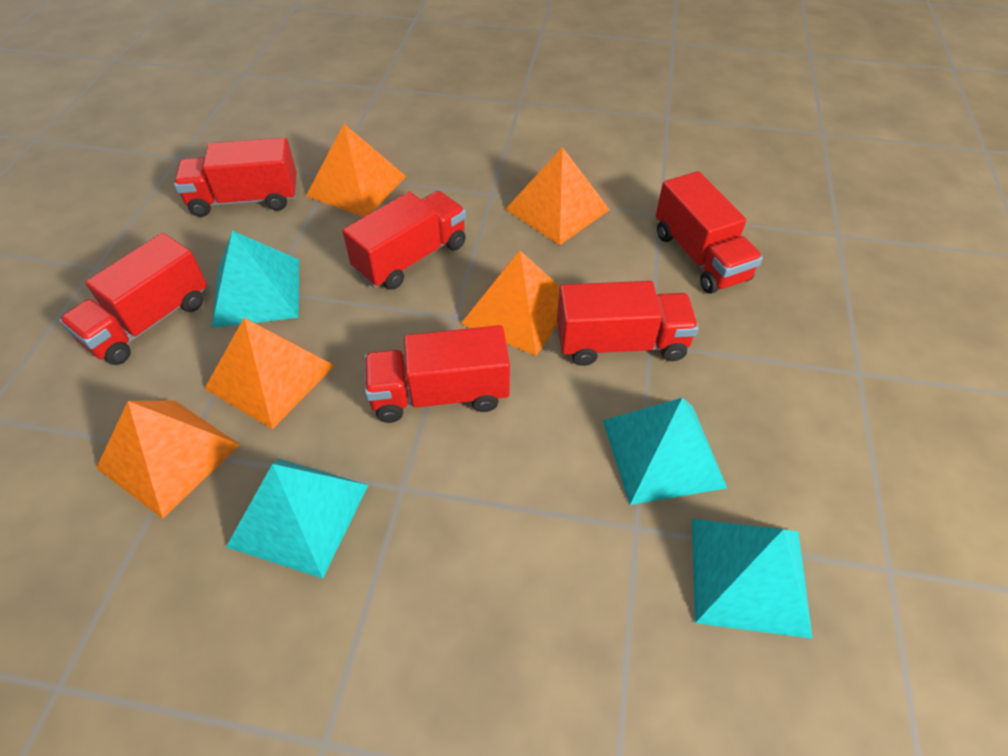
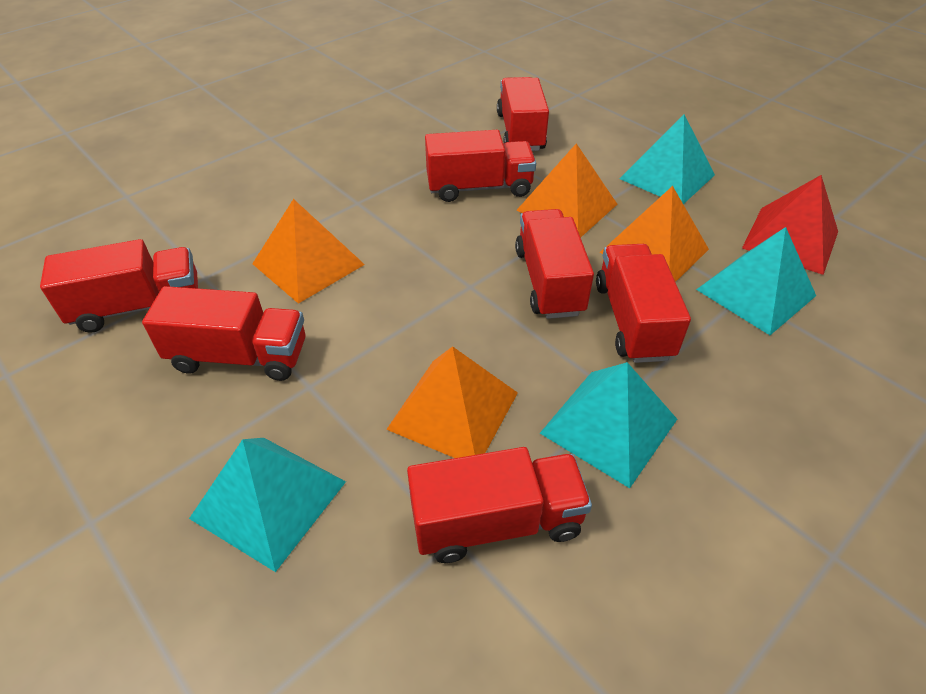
orange pyramid: 5 -> 4
red pyramid: 0 -> 1
red truck: 6 -> 7

